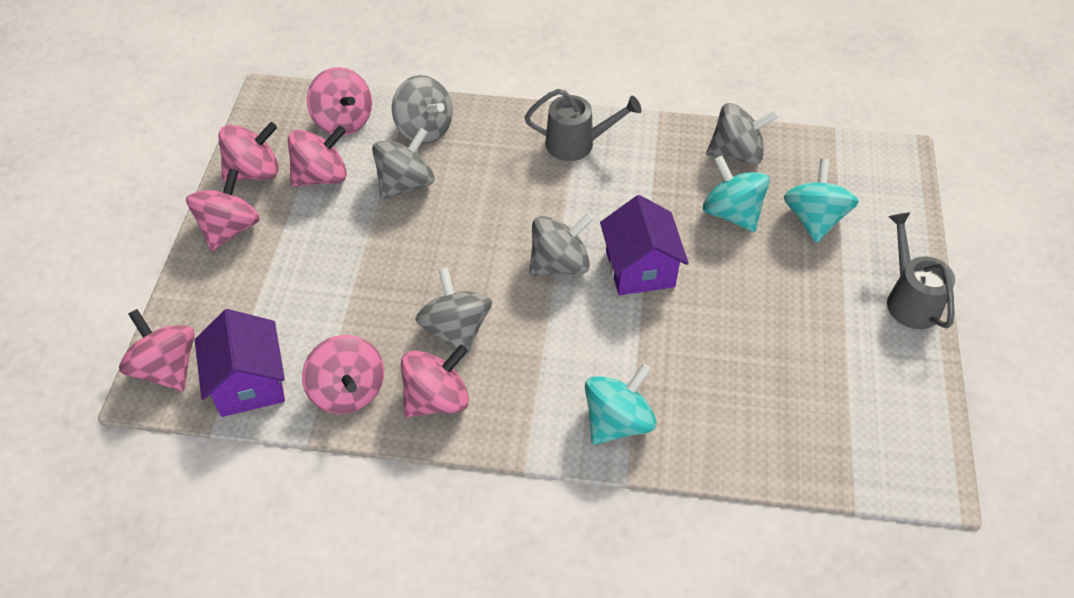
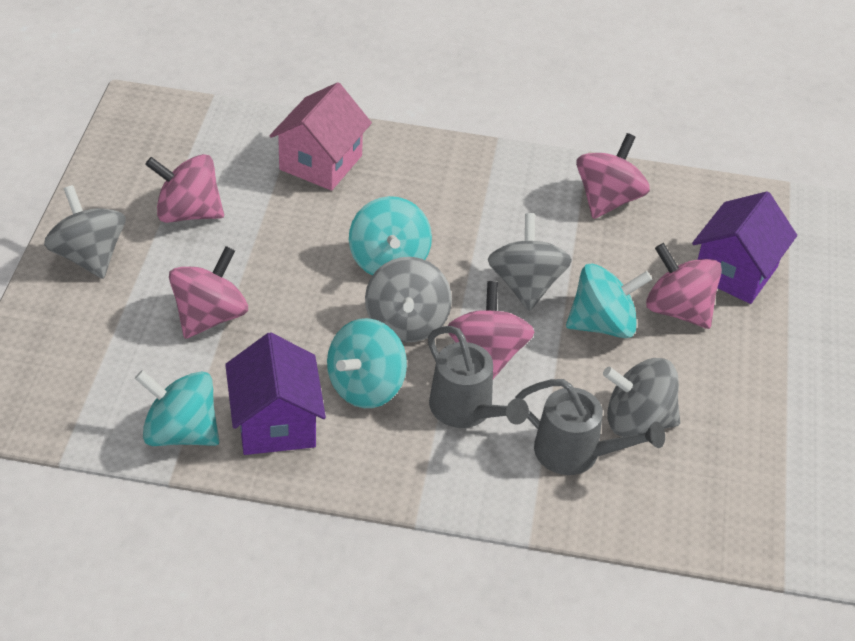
grey spinning top: 5 -> 4
pink house: 0 -> 1
pink spinning top: 7 -> 5
turquoise spinning top: 3 -> 4

